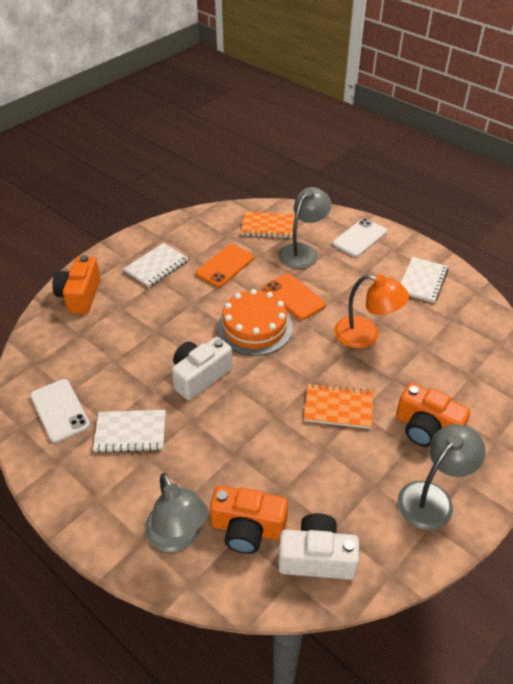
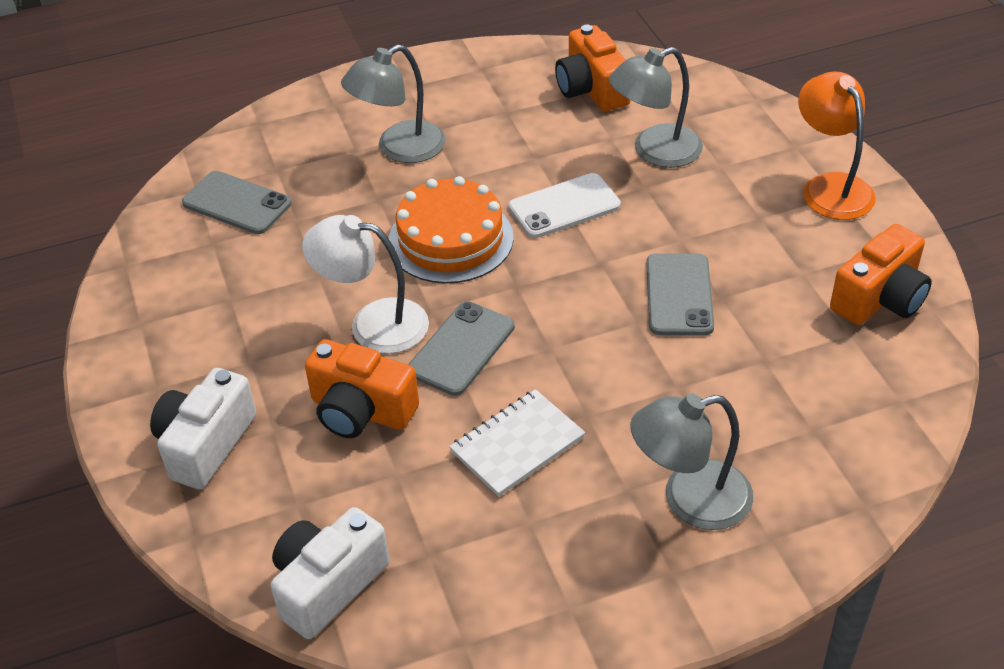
grey phone: 0 -> 3
orange notebook: 2 -> 0
orange phone: 2 -> 0
white lamp: 0 -> 1
white notebook: 3 -> 1
white phone: 2 -> 1

